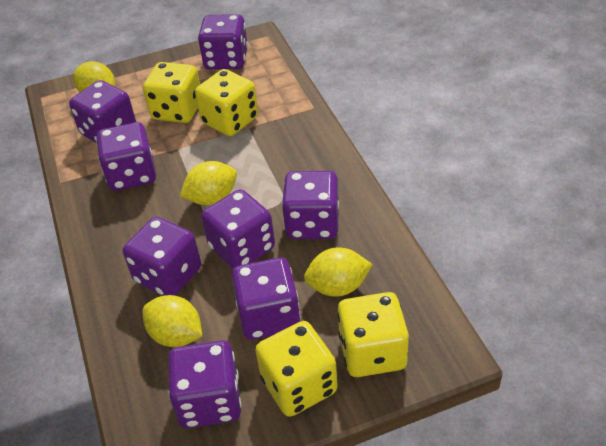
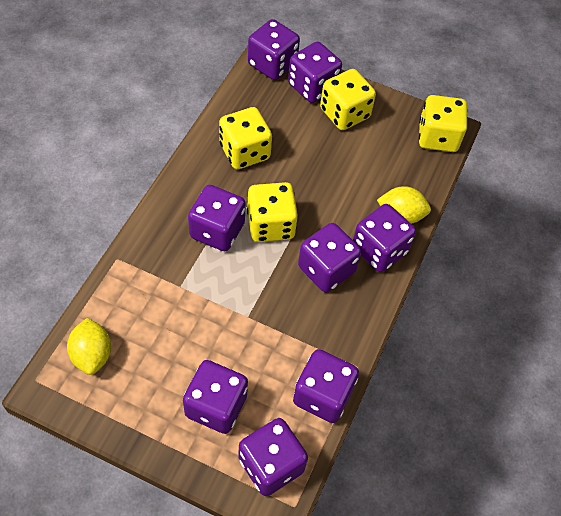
yellow lemon: 4 -> 2

